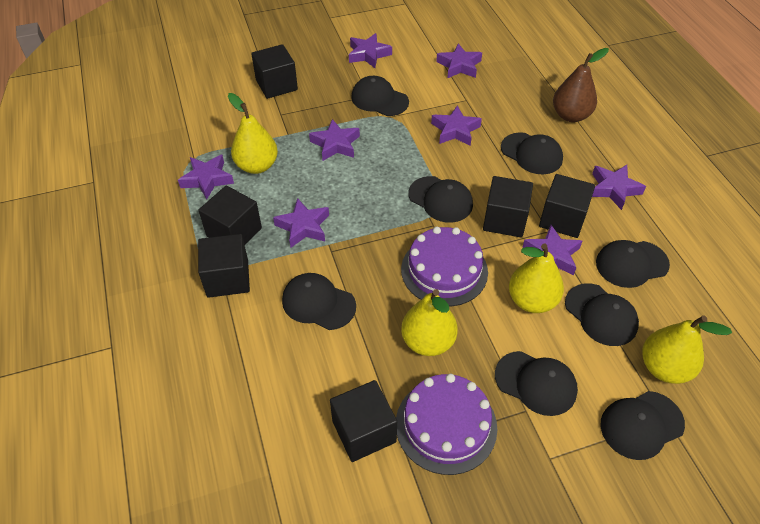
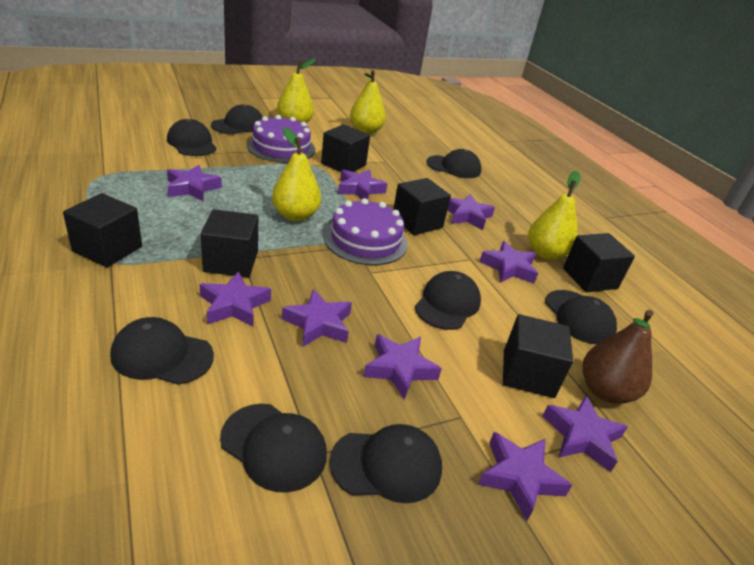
purple star: 8 -> 9

